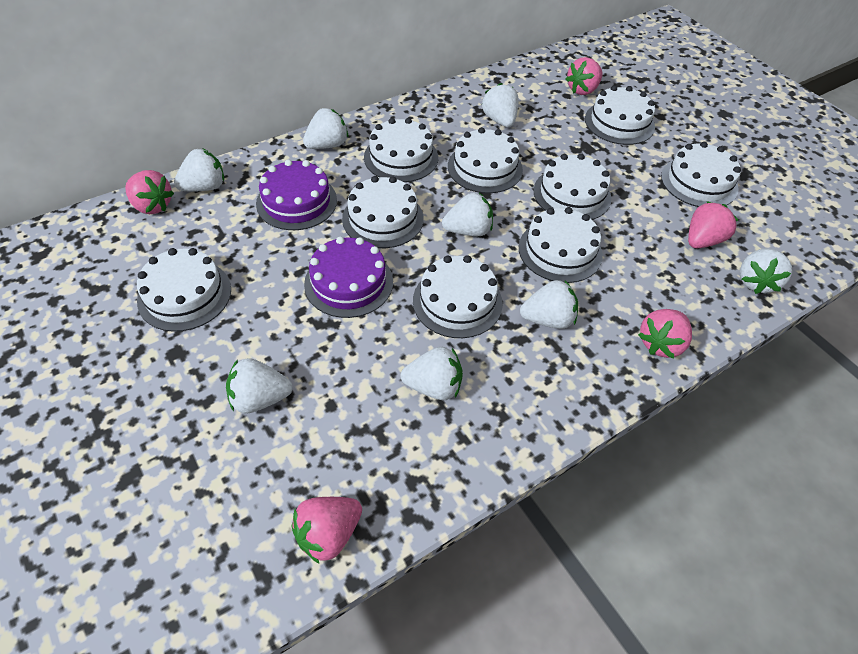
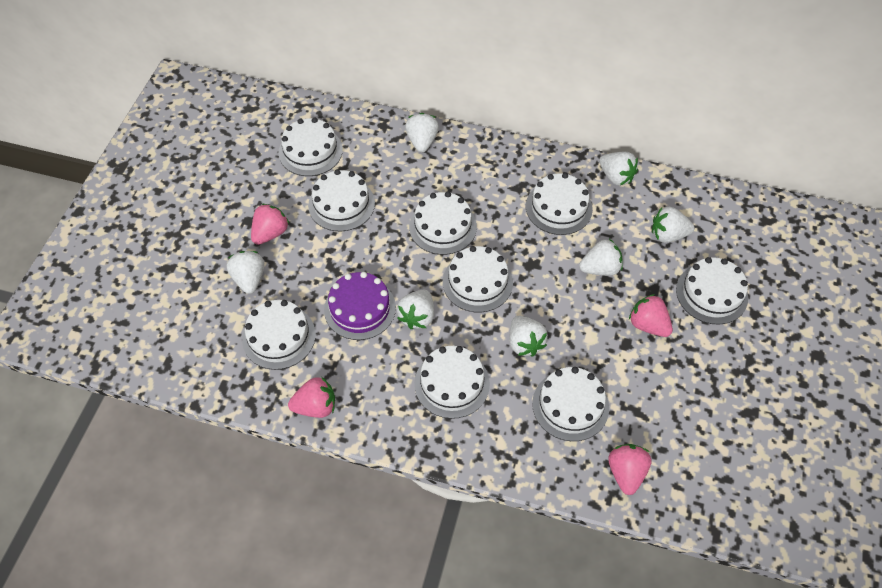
pink strawberry: 5 -> 4
purple cake: 2 -> 1
white strawberry: 8 -> 7

